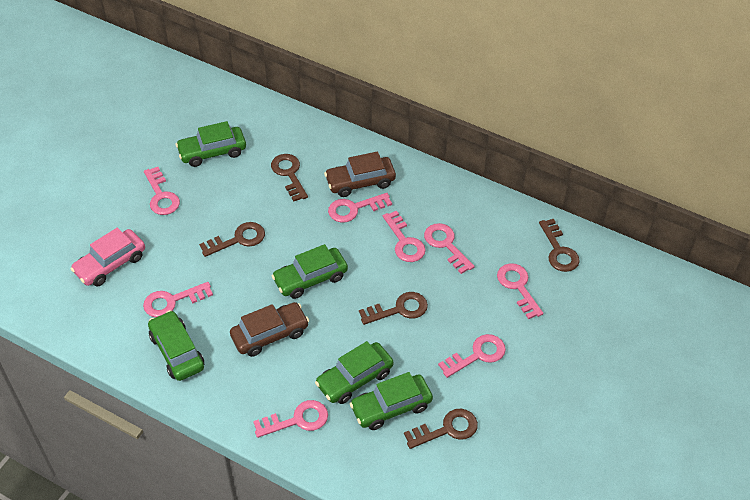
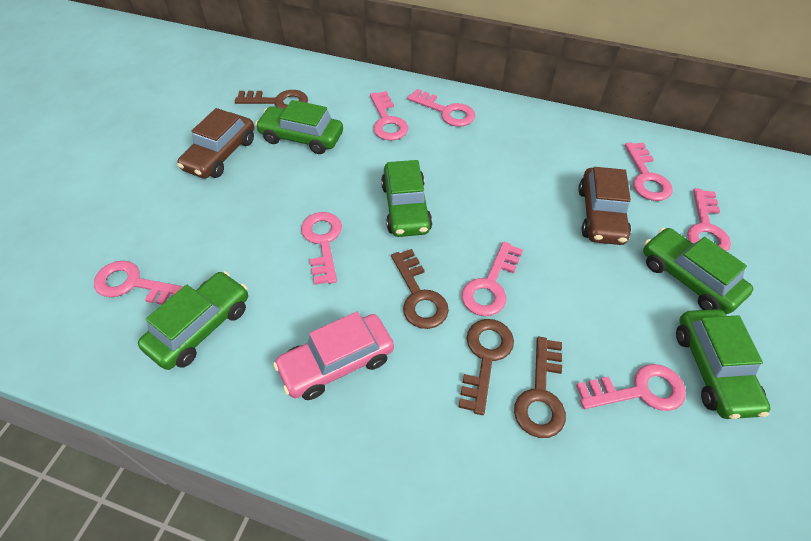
brown key: 5 -> 4

